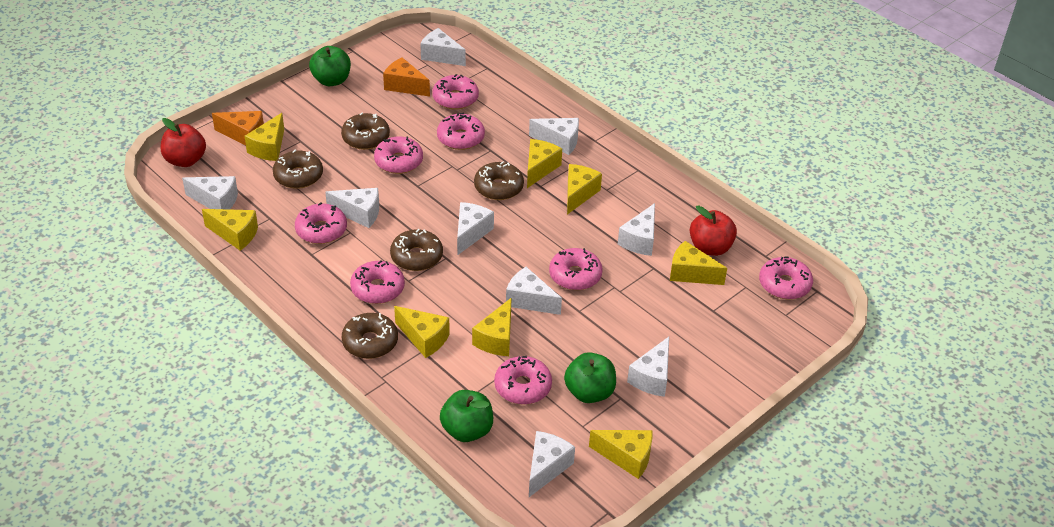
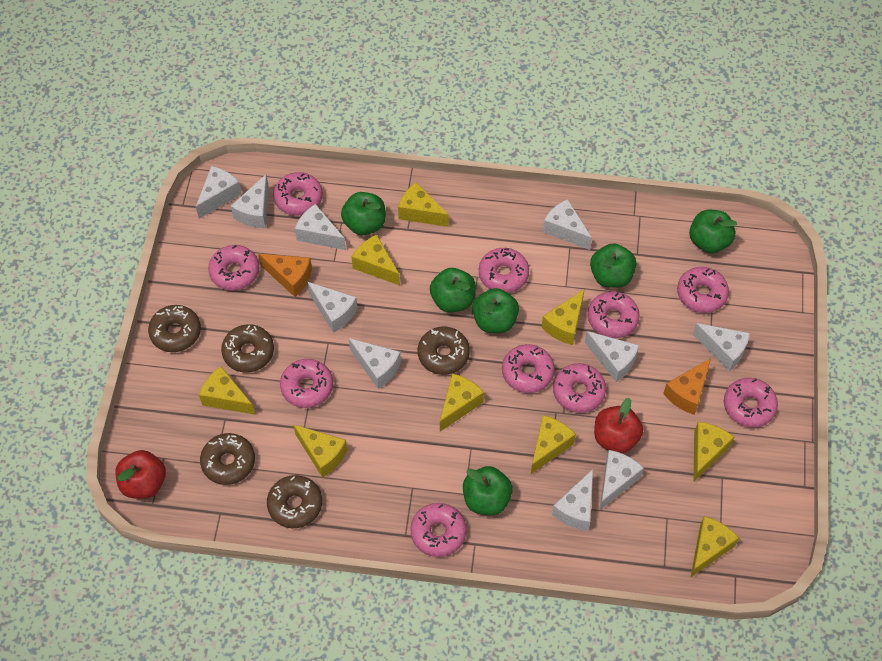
green apple: 3 -> 6
pink donut: 8 -> 10
white cheese: 9 -> 10
yellow cheese: 8 -> 9

